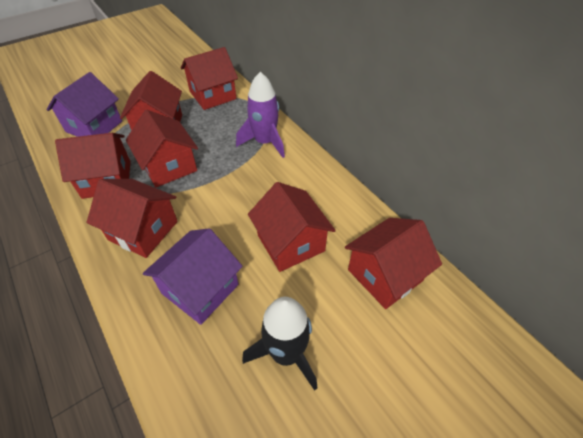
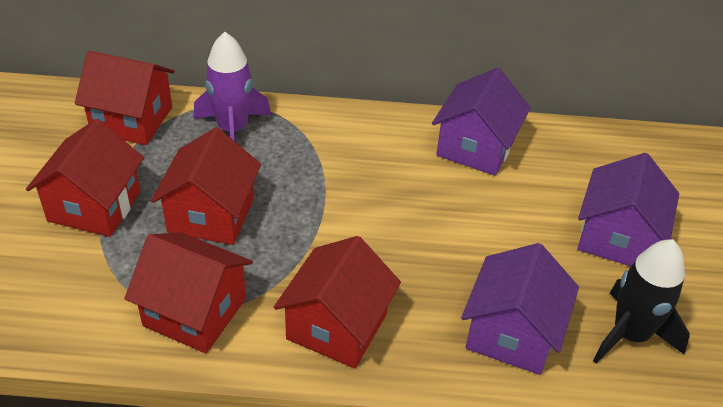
purple house: 2 -> 3
red house: 7 -> 5

